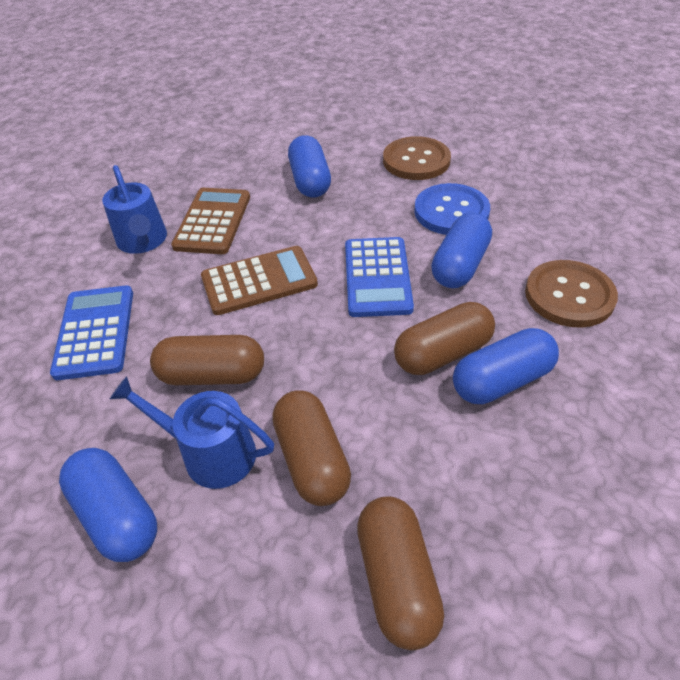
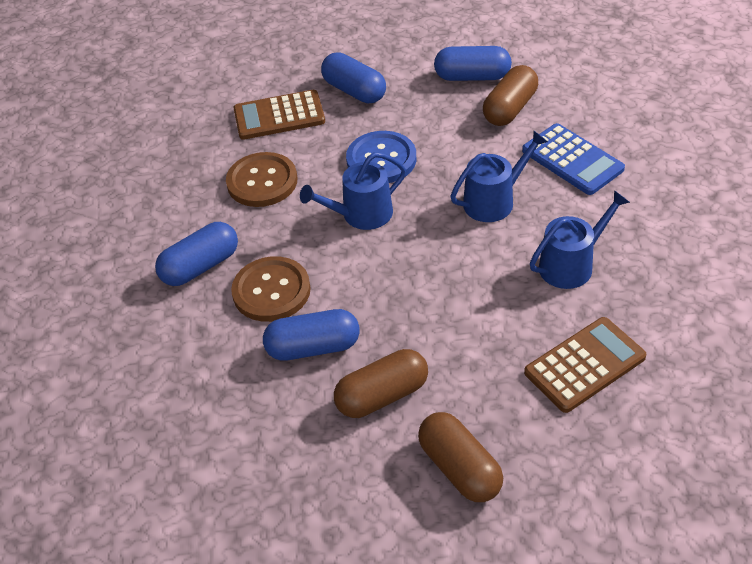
blue calculator: 2 -> 1
blue watering can: 2 -> 3
brown capsule: 4 -> 3

